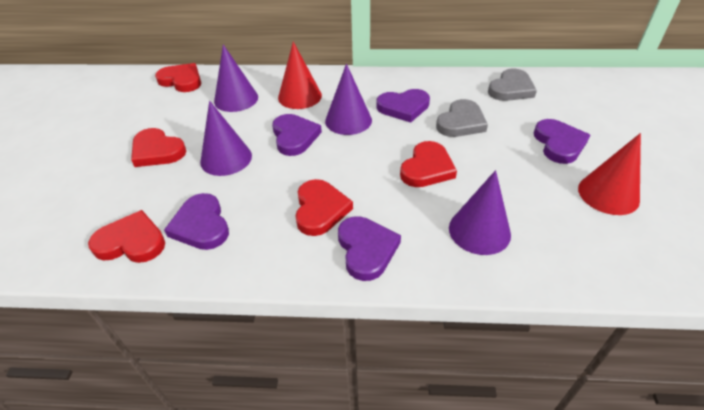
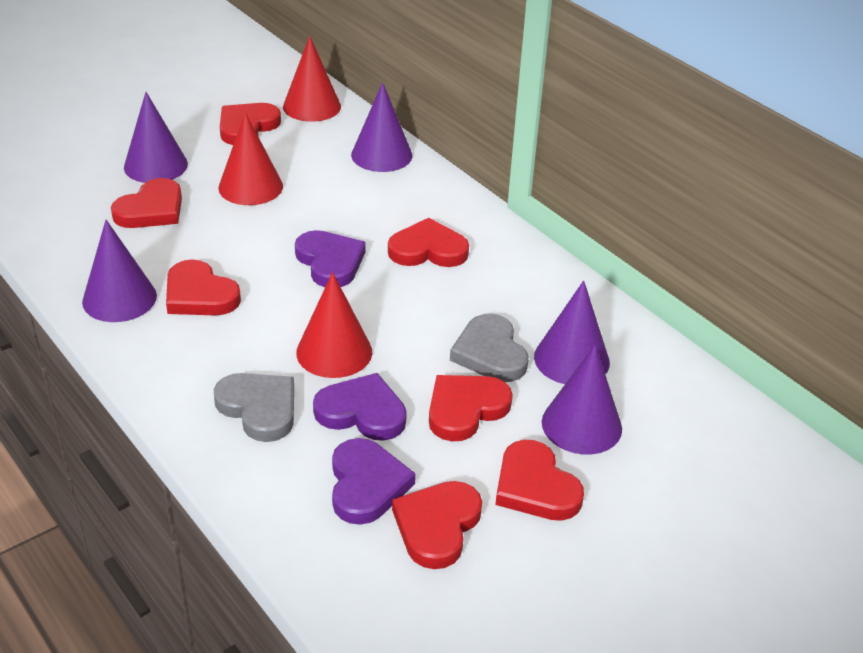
purple cone: 4 -> 5
purple heart: 5 -> 3
red cone: 2 -> 3
red heart: 5 -> 7

